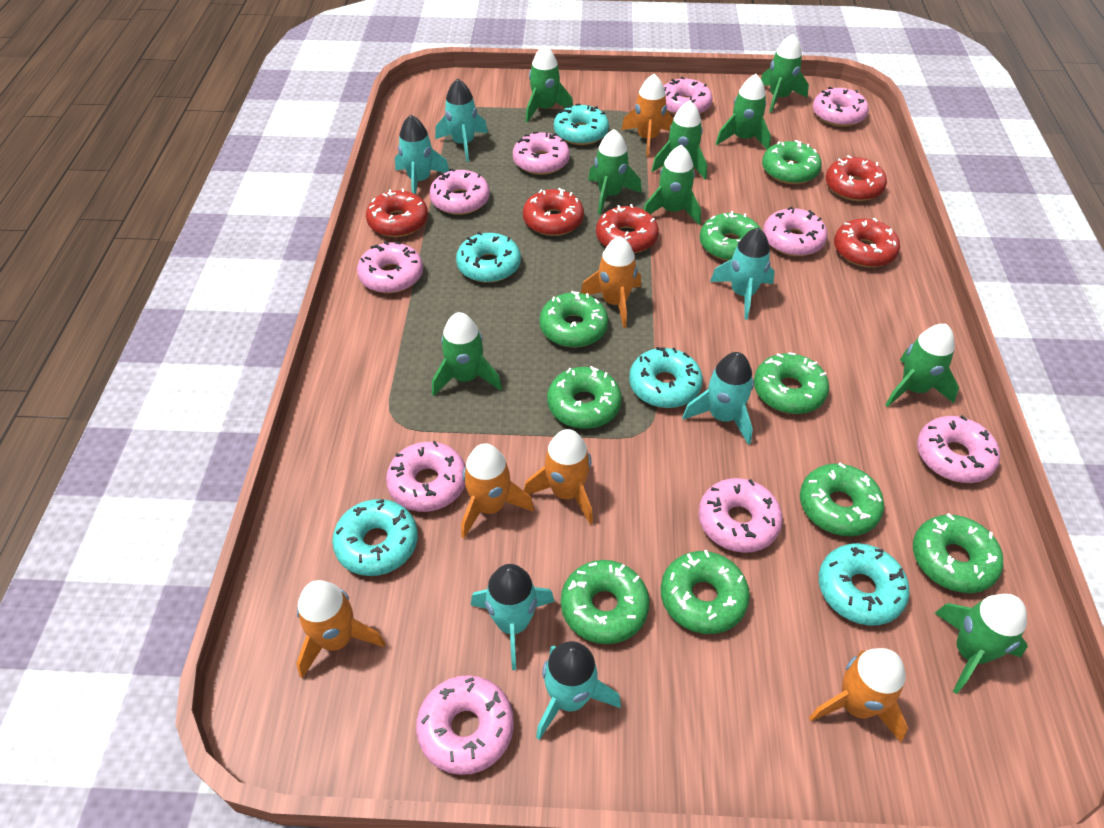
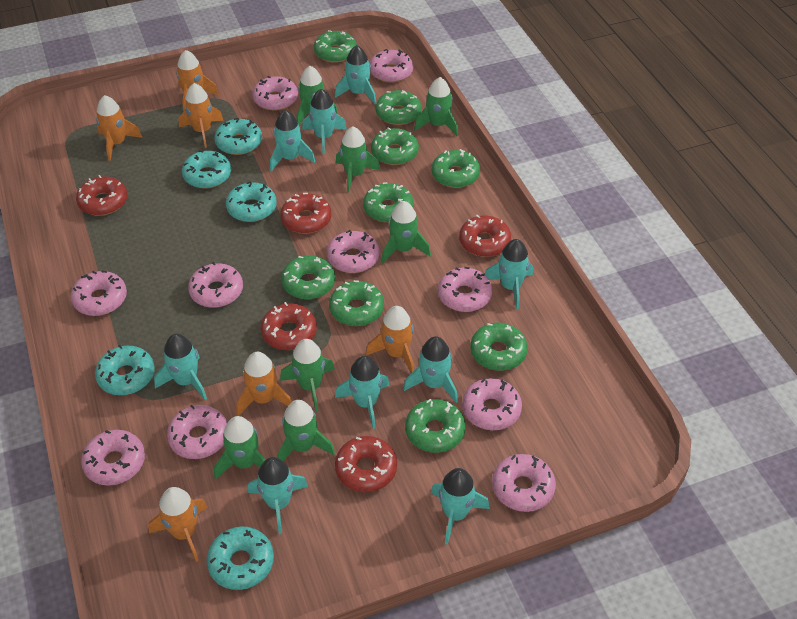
green rocket: 9 -> 7
turquoise rocket: 6 -> 9

